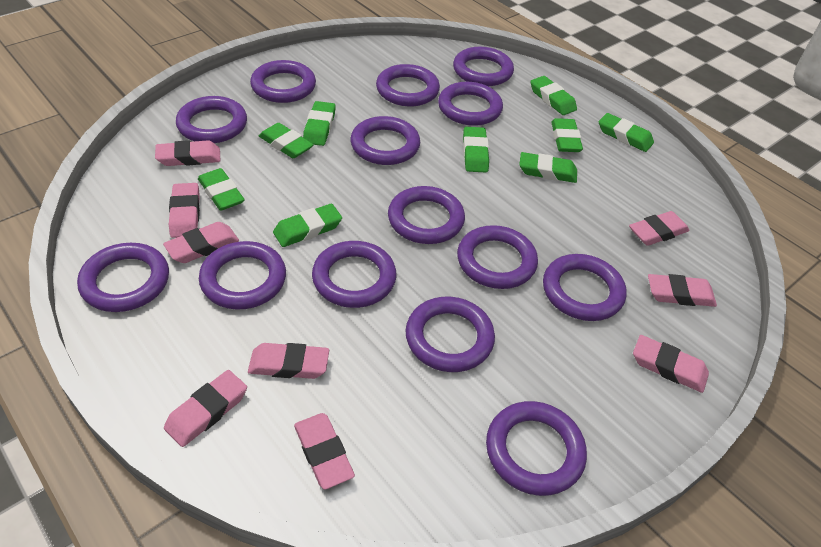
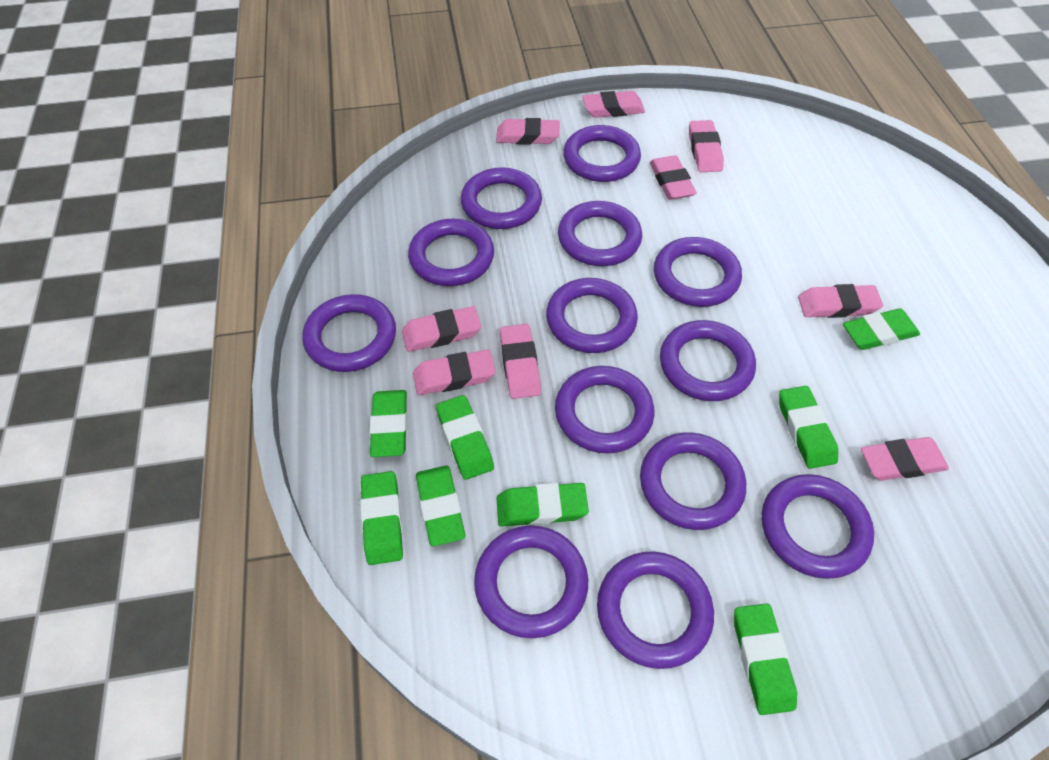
green eraser: 9 -> 8
purple ring: 14 -> 13

